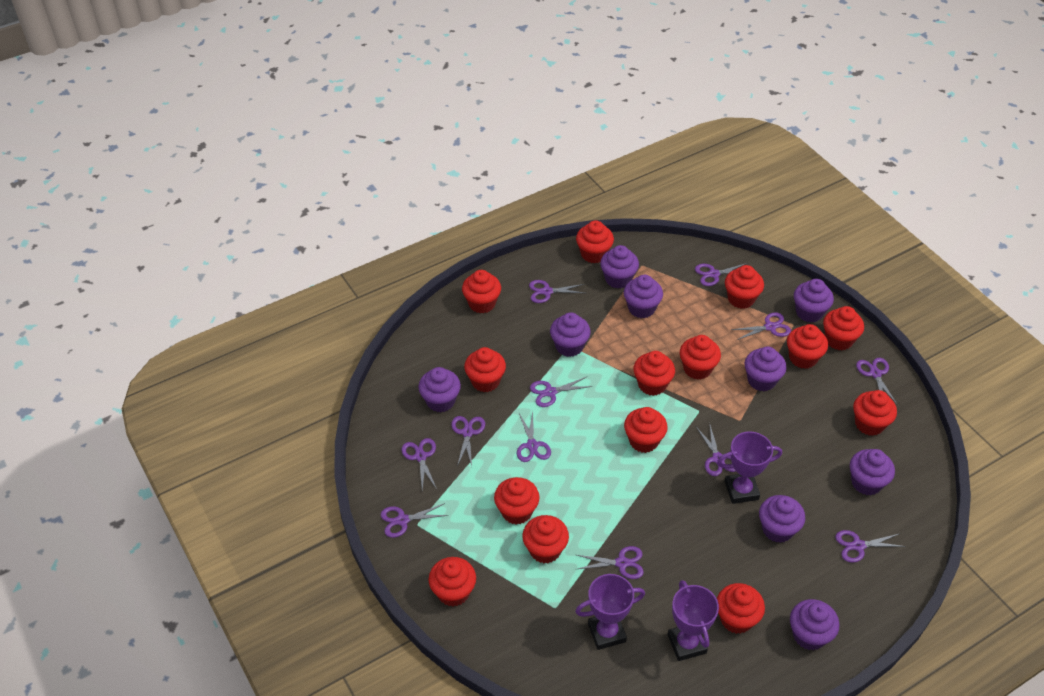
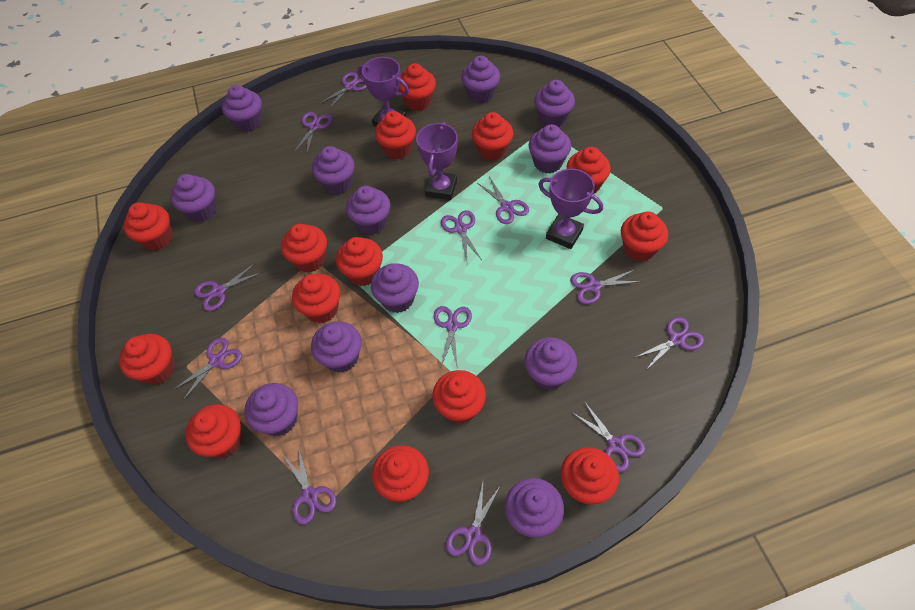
purple cupcake: 9 -> 12

